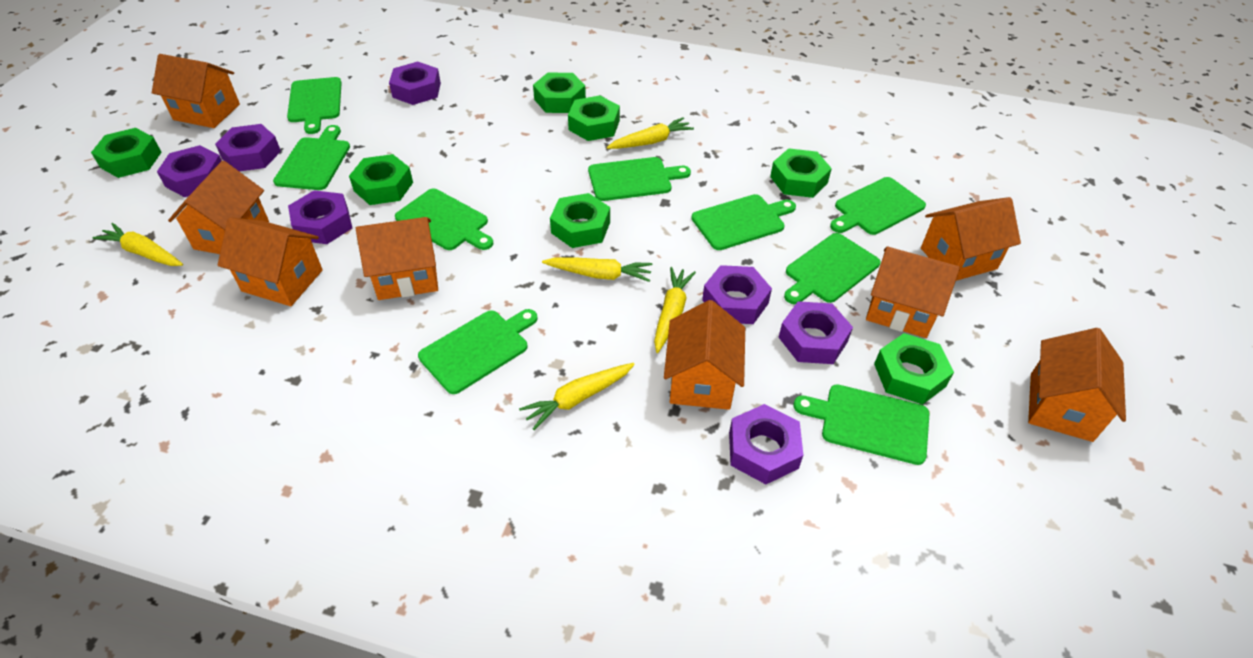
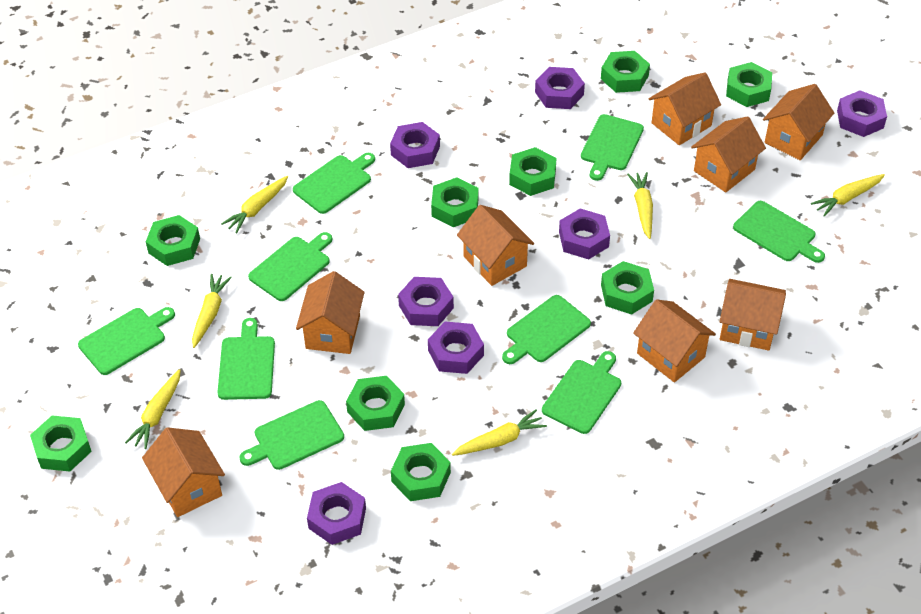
green nut: 7 -> 9
yellow carrot: 5 -> 6

